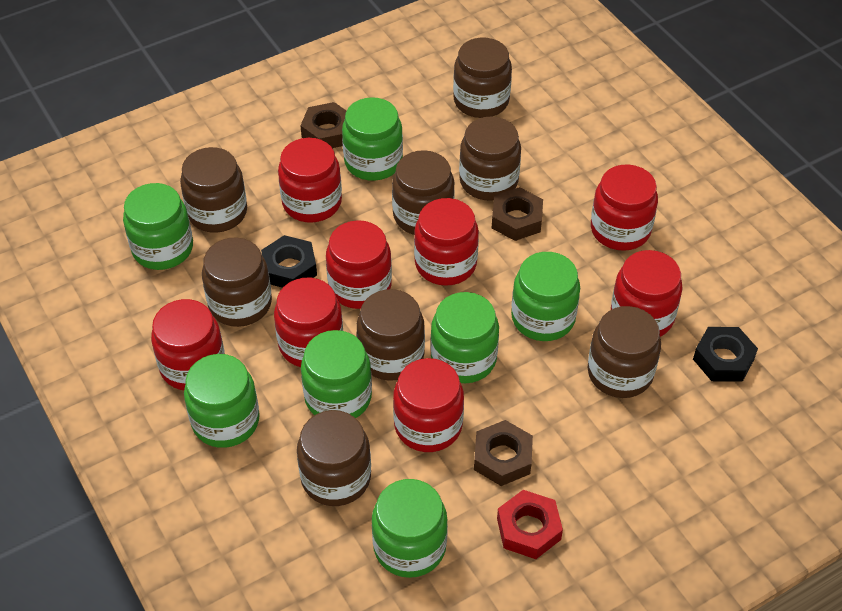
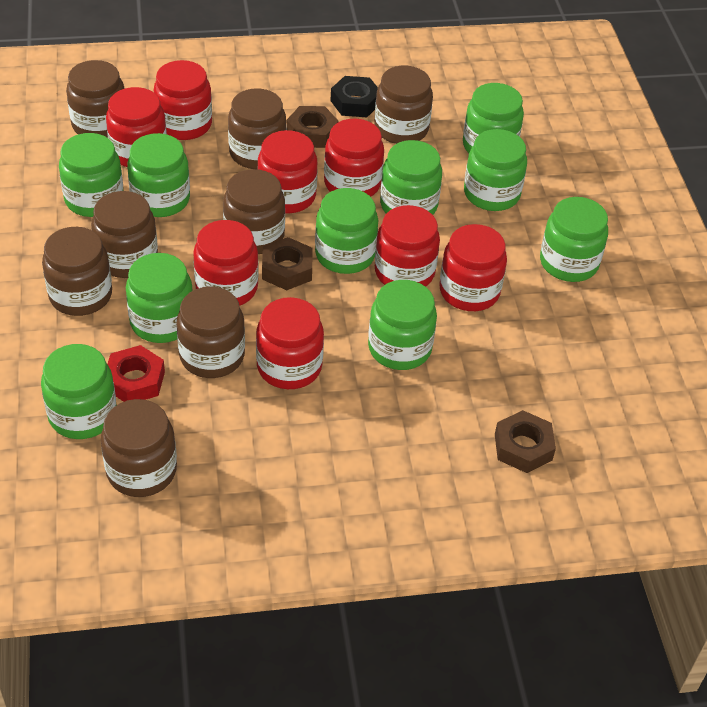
black nut: 2 -> 1
green jar: 7 -> 10

